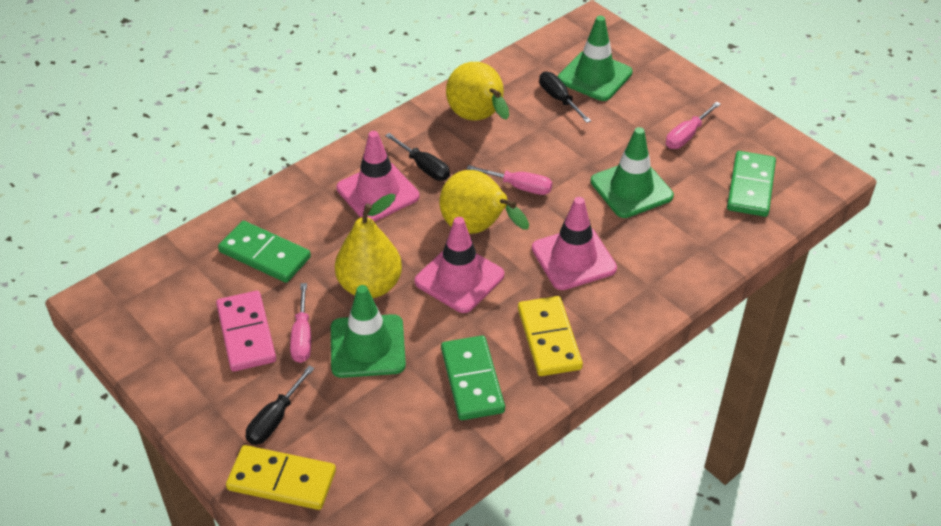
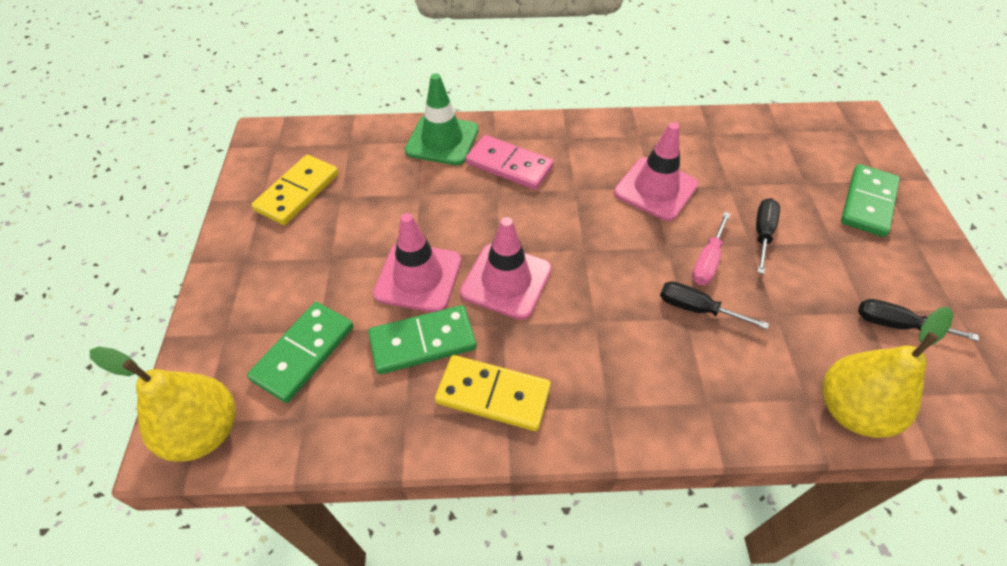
green traffic cone: 3 -> 1
pink screwdriver: 3 -> 1
yellow pear: 3 -> 2

